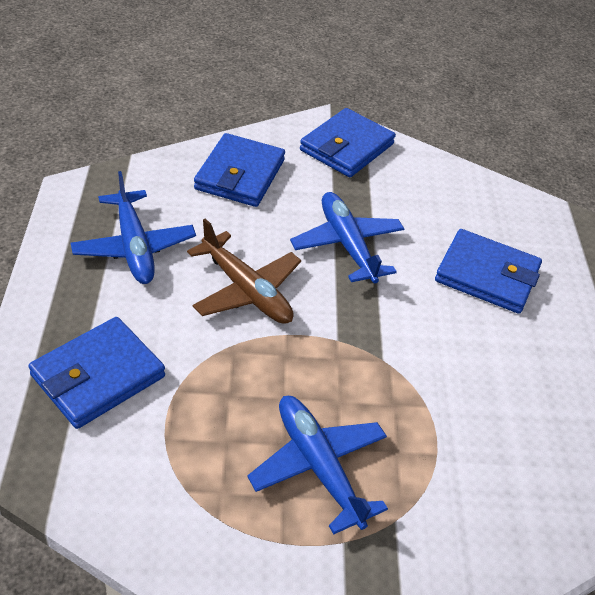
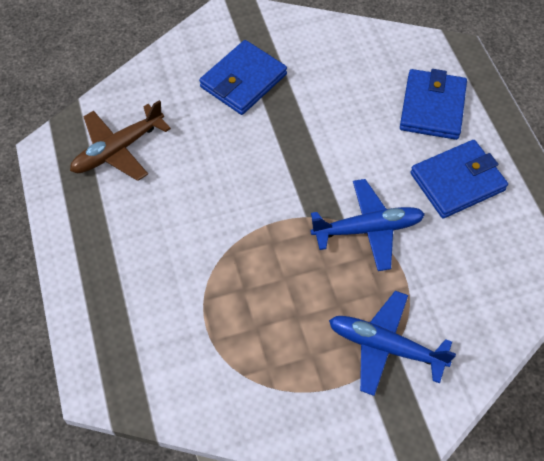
blue plane: 3 -> 2
blue wallet: 4 -> 3

